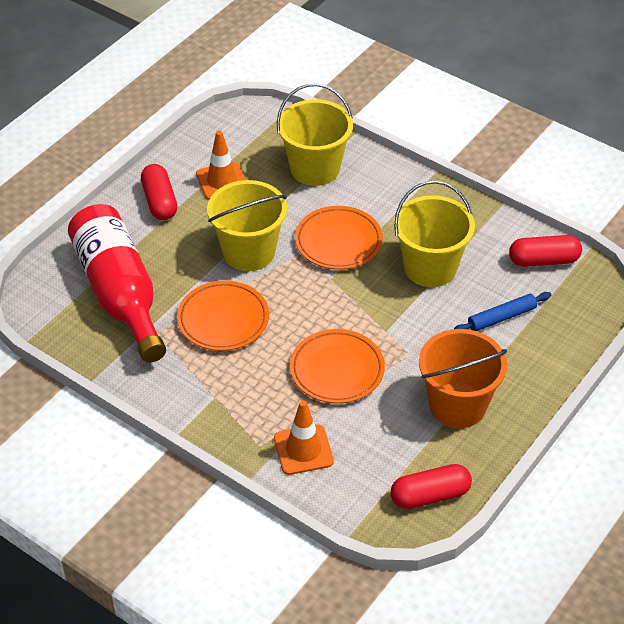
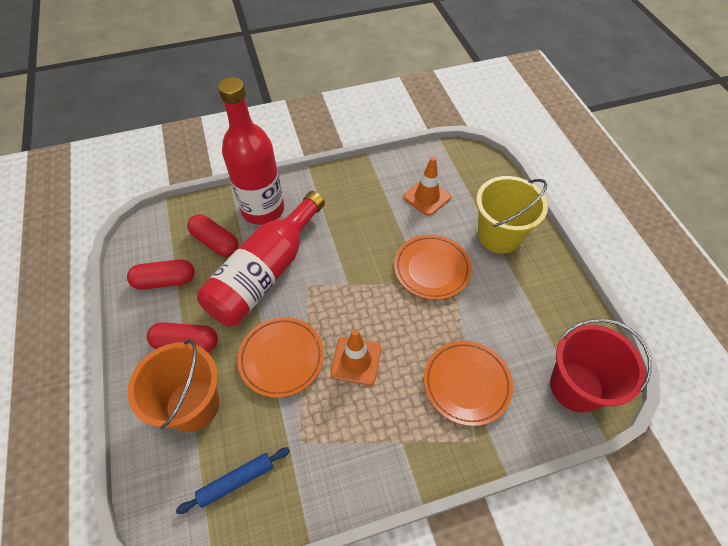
red bottle: 1 -> 2
red bucket: 0 -> 1
yellow bucket: 3 -> 1

